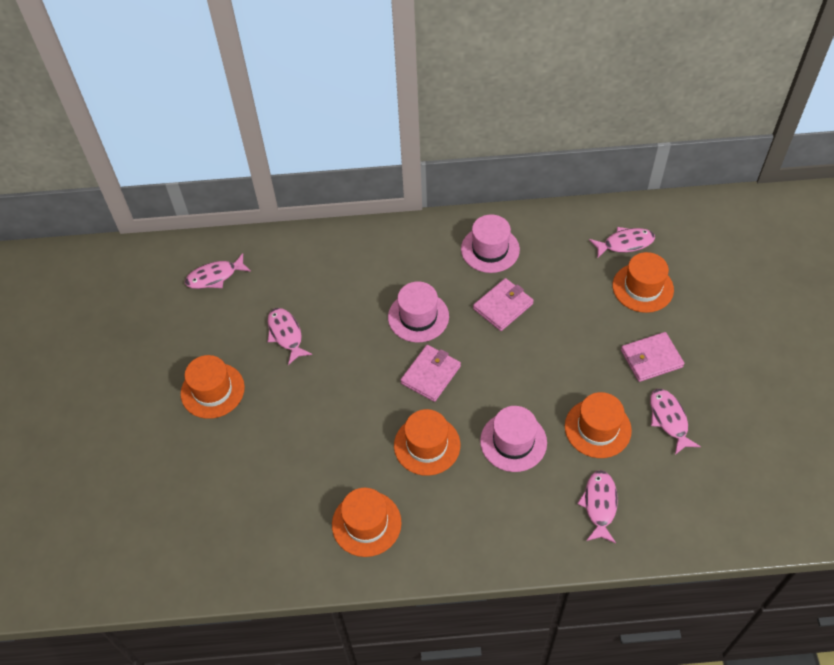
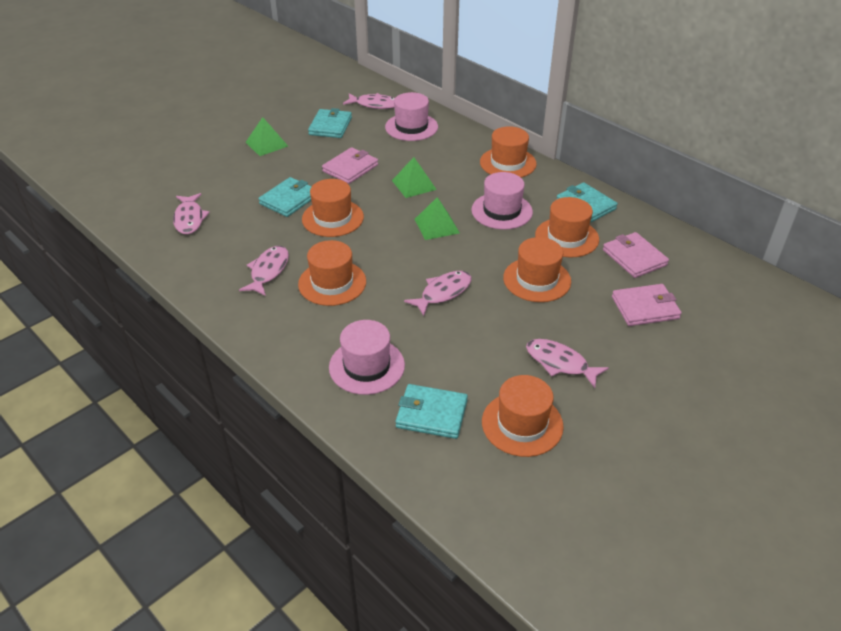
green pyramid: 0 -> 3
orange hat: 5 -> 6
turquoise wallet: 0 -> 4

